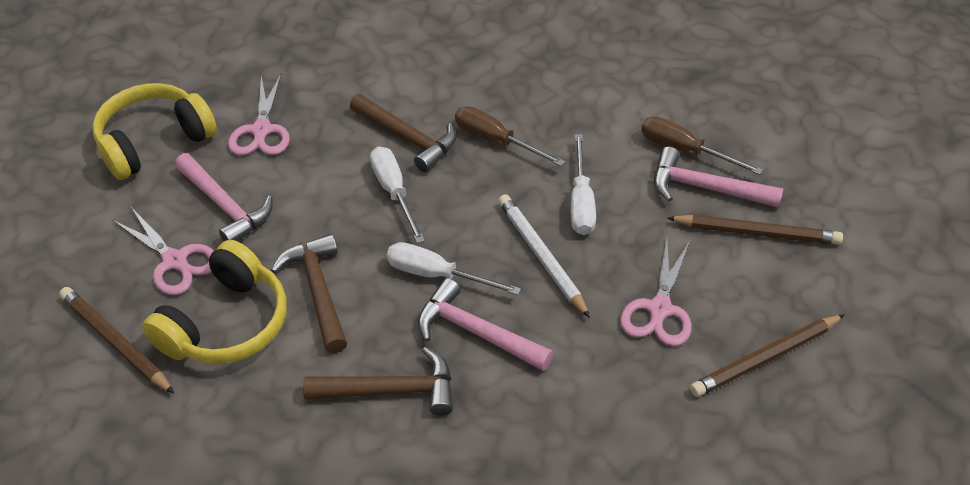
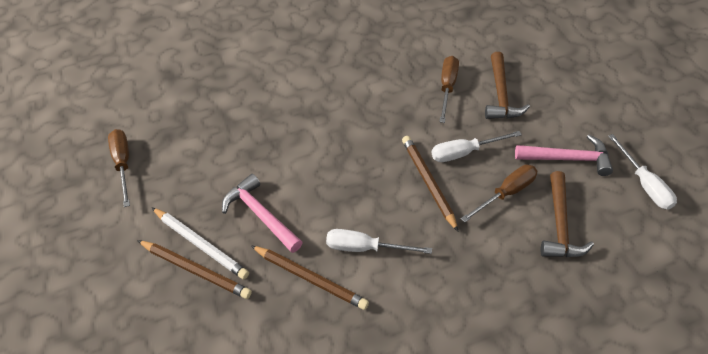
brown hammer: 3 -> 2
brown screwdriver: 2 -> 3
pink hammer: 3 -> 2
pink scissors: 3 -> 0
yellow headphones: 2 -> 0

